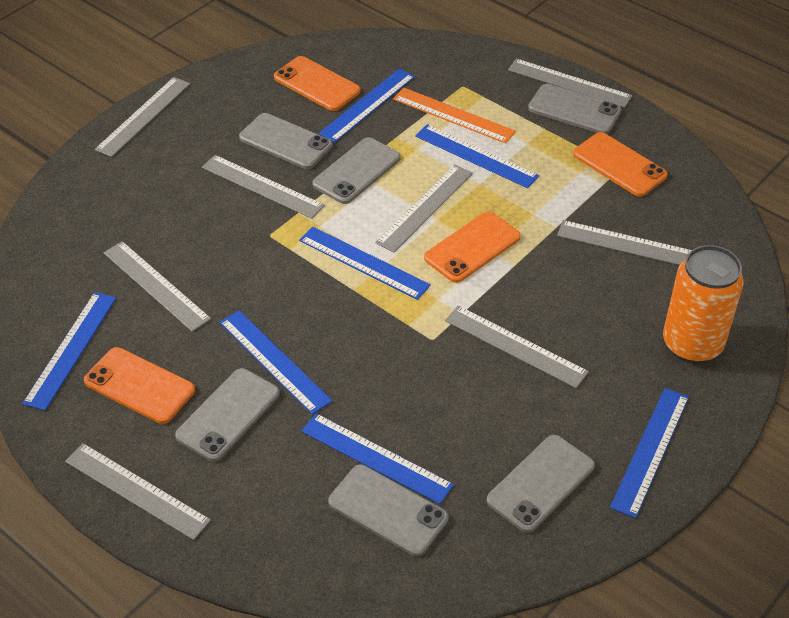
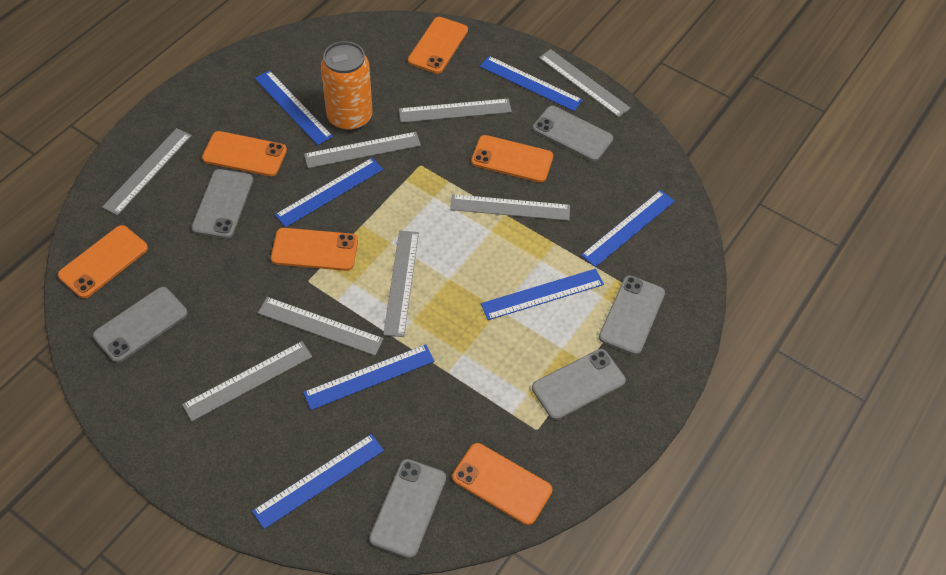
orange phone: 4 -> 6
orange ruler: 1 -> 0

